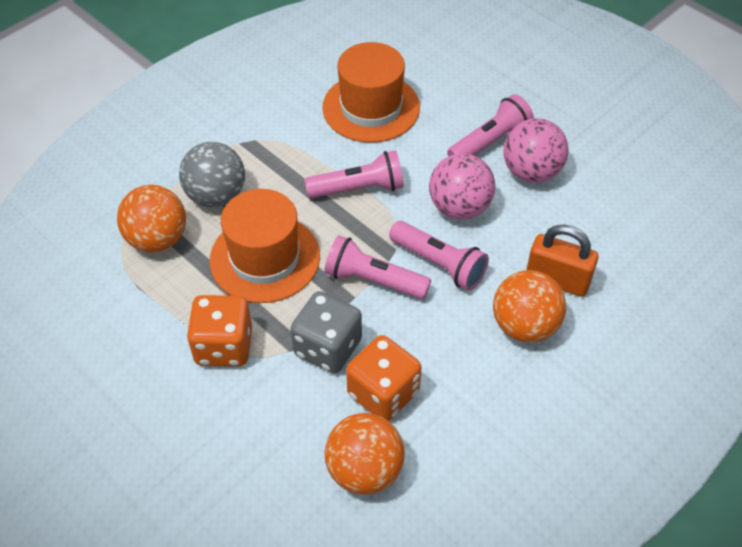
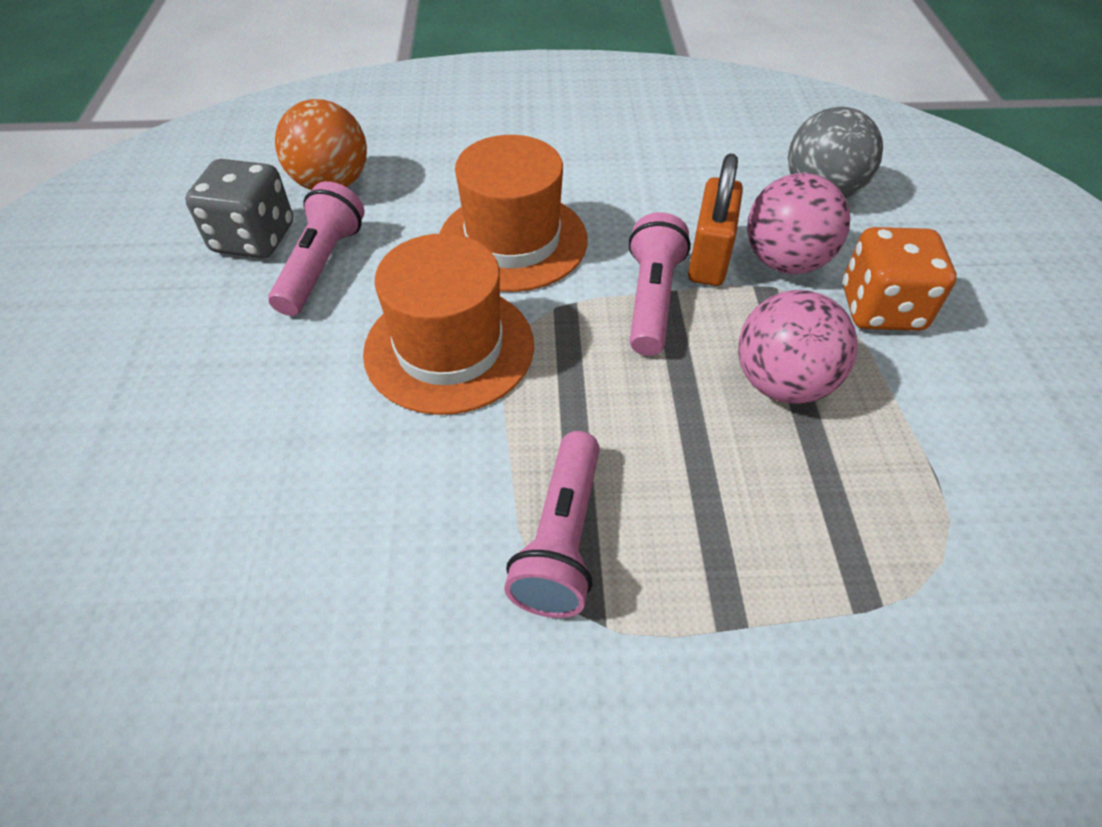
orange ball: 3 -> 1
orange dice: 2 -> 1
pink flashlight: 4 -> 3

